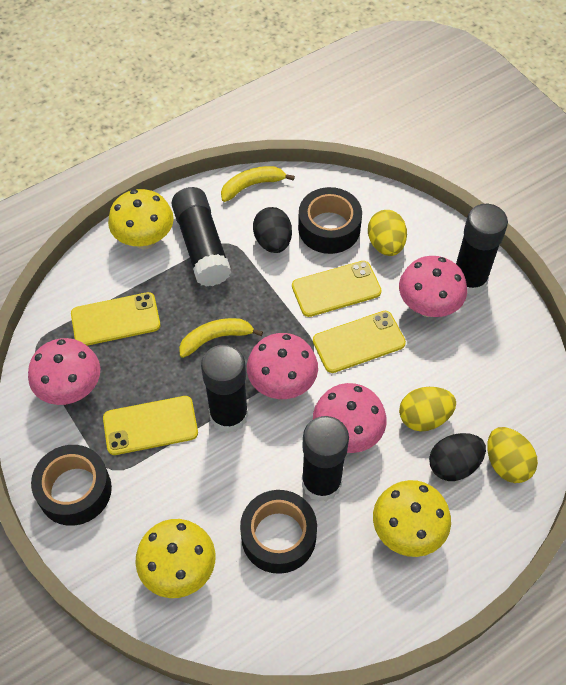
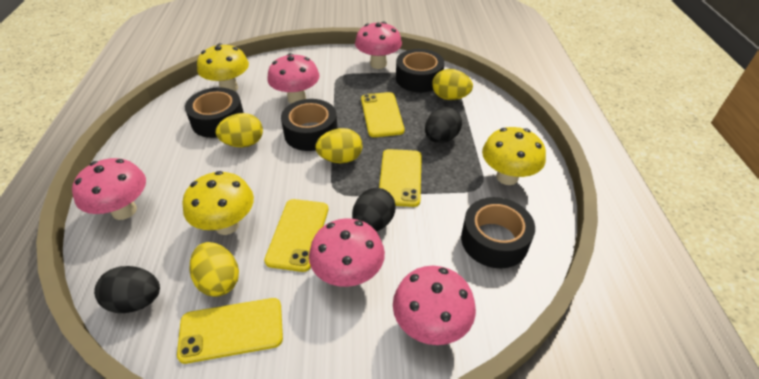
black egg: 2 -> 3
black glue stick: 4 -> 0
black tape: 3 -> 4
pink mushroom: 4 -> 5
yellow banana: 2 -> 0
yellow egg: 3 -> 4

